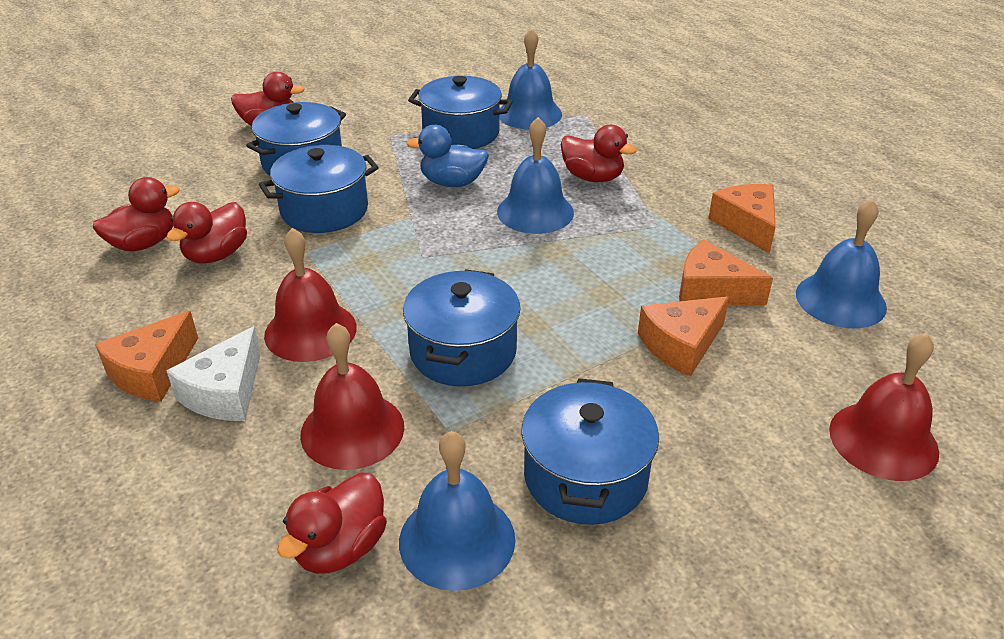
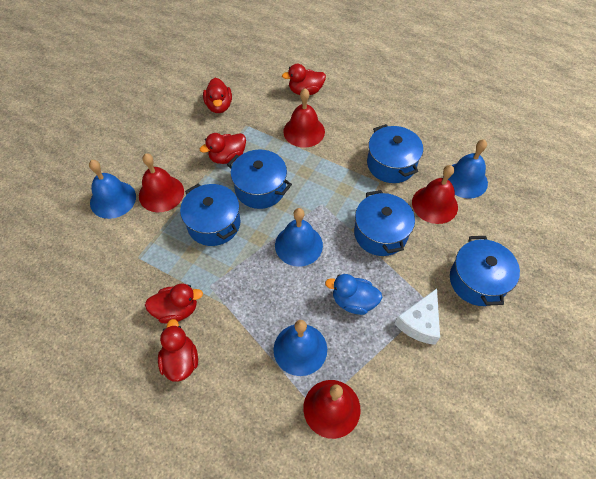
orange cheese: 4 -> 0
red bell: 3 -> 4

